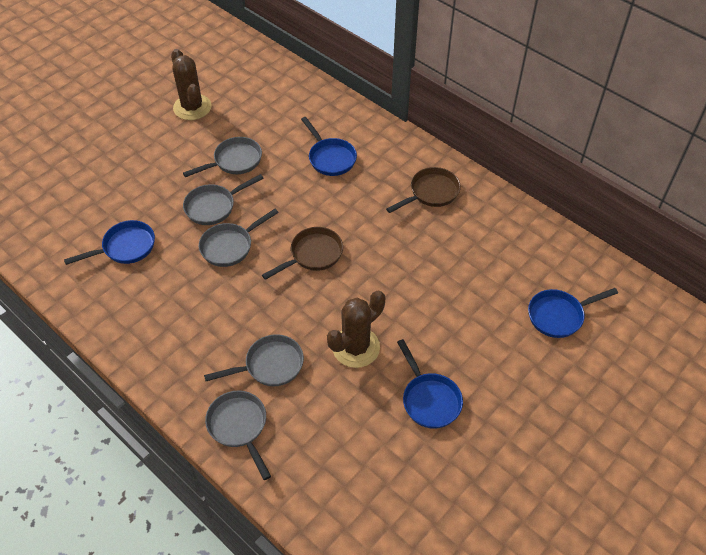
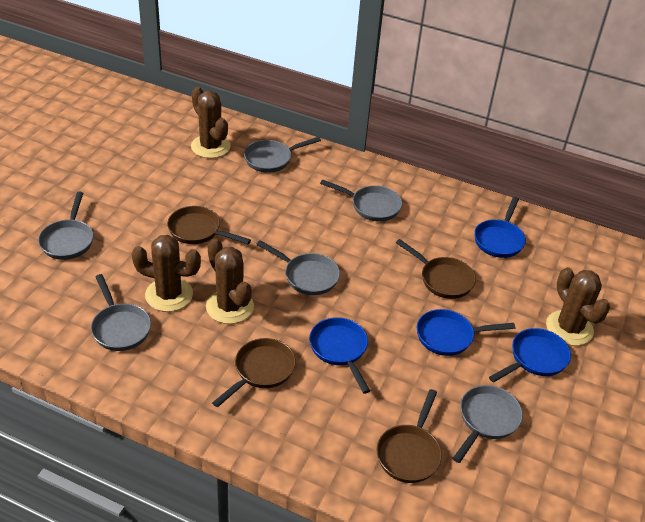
brown cactus: 2 -> 4
brown pan: 2 -> 4
grey pan: 5 -> 6

